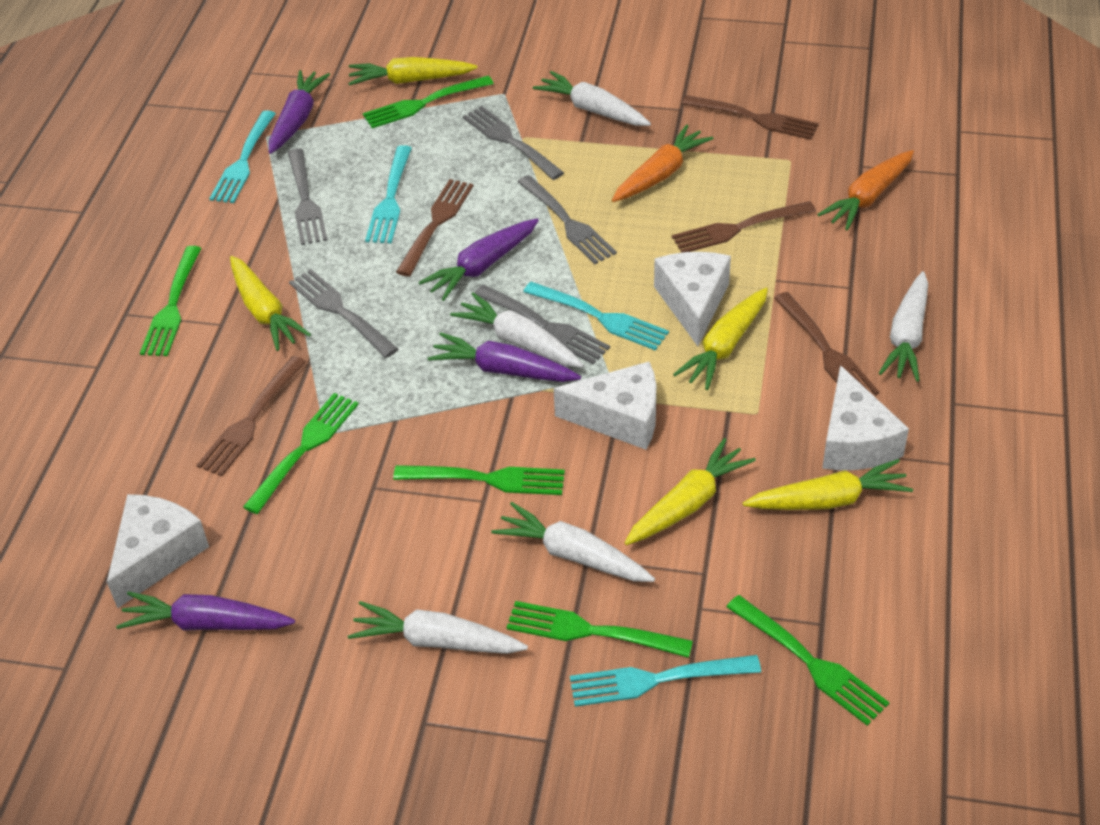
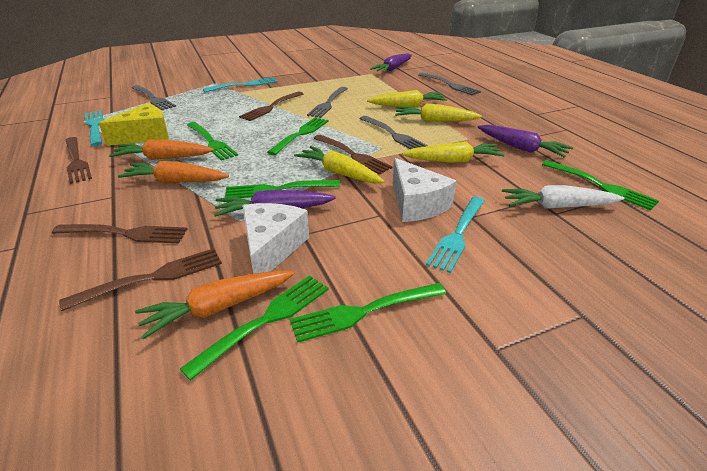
grey fork: 5 -> 4
orange carrot: 2 -> 3
purple carrot: 4 -> 3
turquoise fork: 4 -> 3
white carrot: 5 -> 1
white cheese: 4 -> 2
yellow carrot: 5 -> 4
yellow cheese: 0 -> 1

